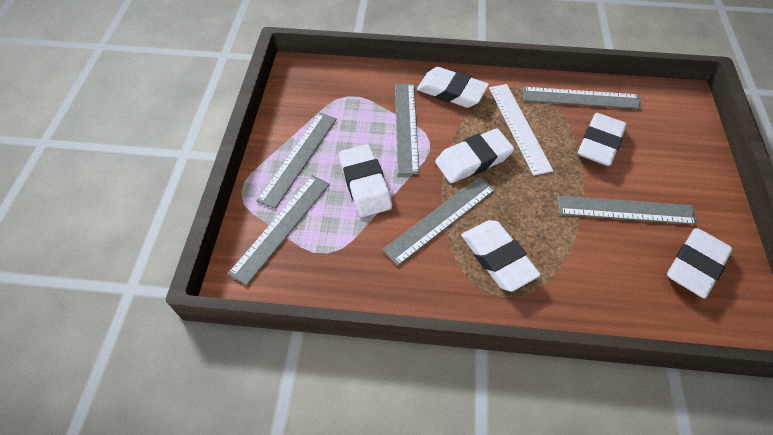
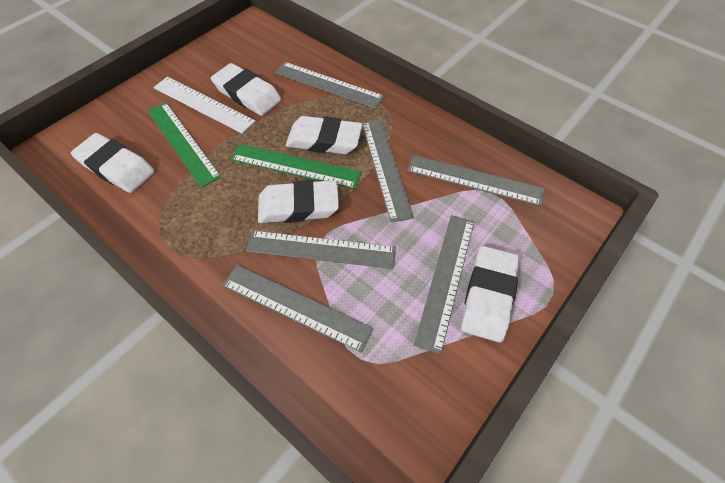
green ruler: 0 -> 2
white eraser: 6 -> 5

